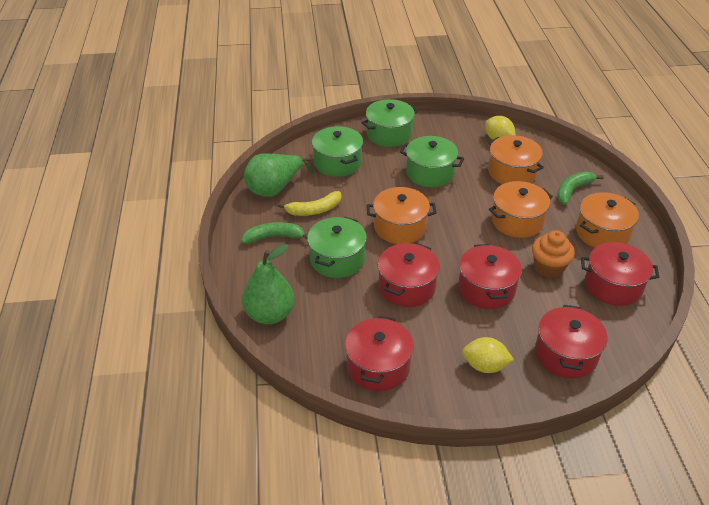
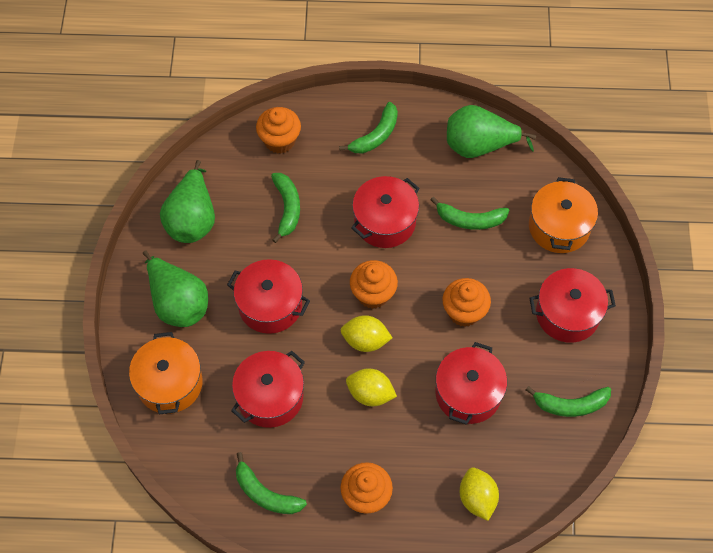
green banana: 2 -> 5
green pear: 2 -> 3
green pot: 4 -> 0
orange cupcake: 1 -> 4
orange pot: 4 -> 2
yellow banana: 1 -> 0
yellow lemon: 2 -> 3

